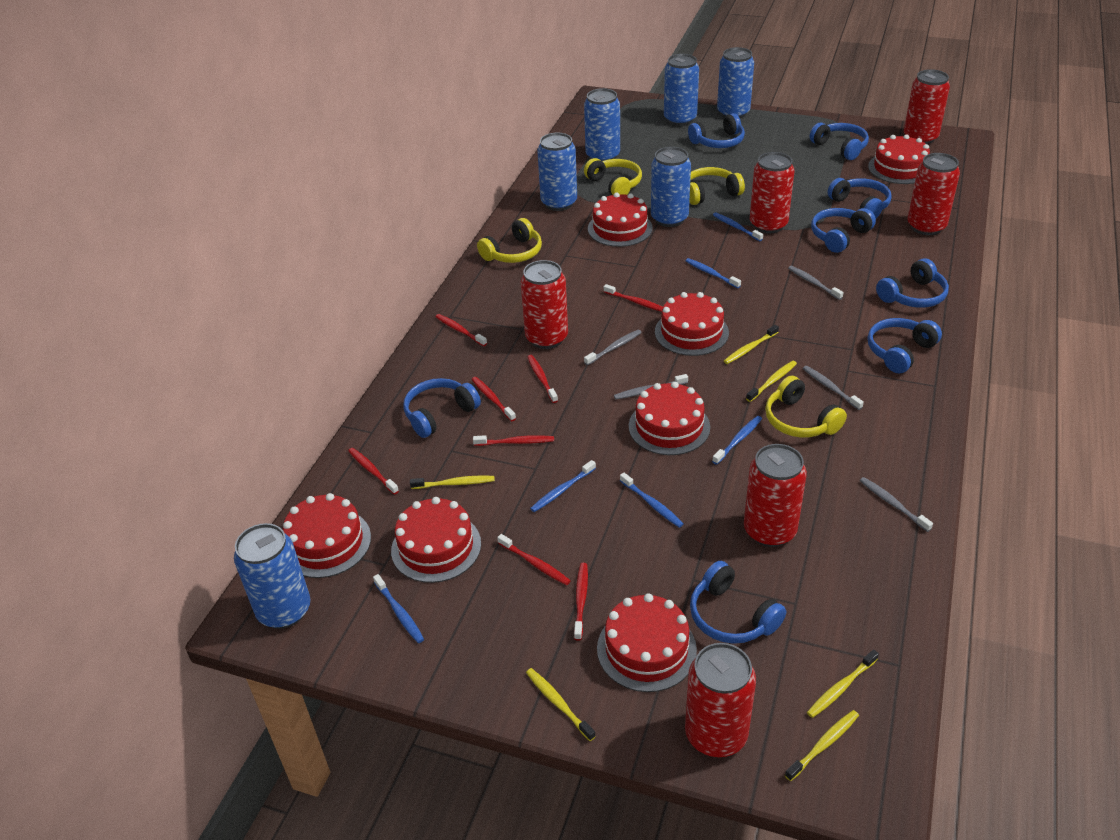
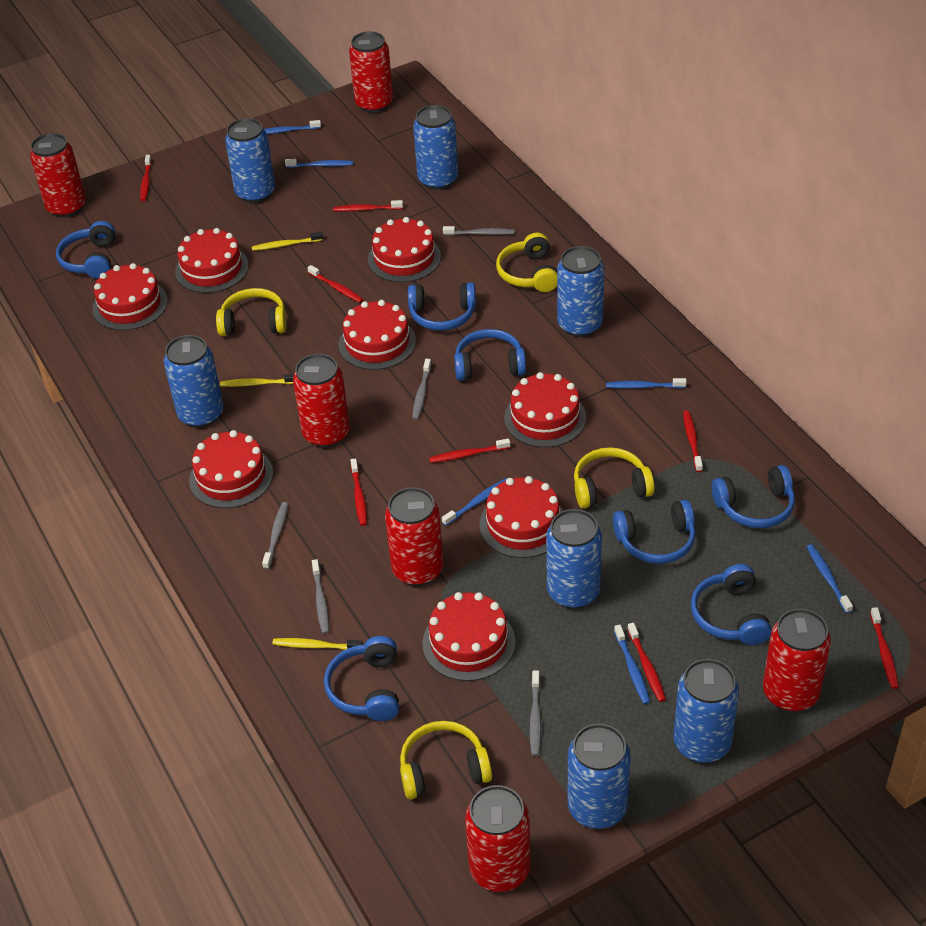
blue can: 6 -> 7
blue headphones: 8 -> 7
red cake: 7 -> 8
yellow toothbrush: 6 -> 3

